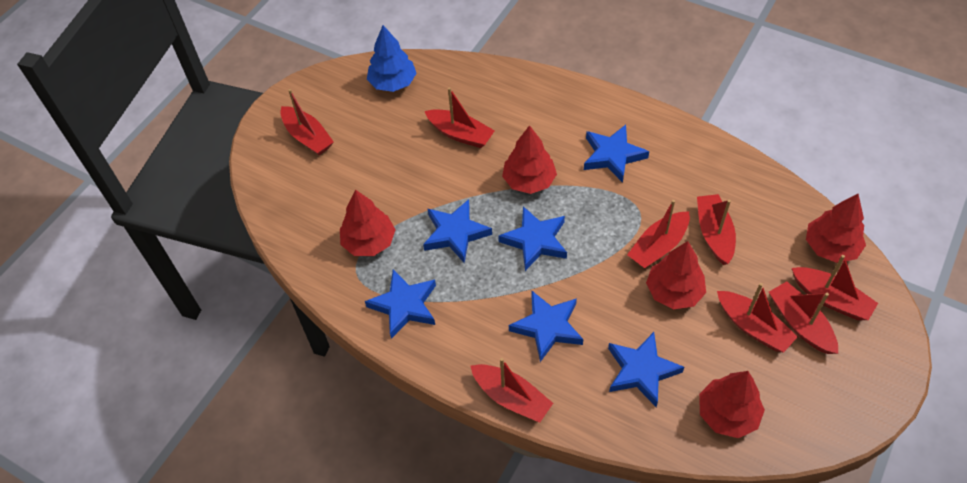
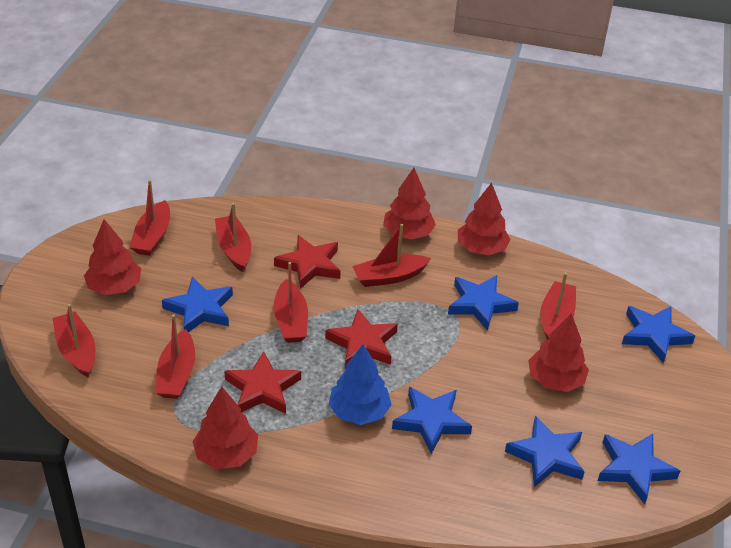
red boat: 8 -> 7
red star: 0 -> 3

